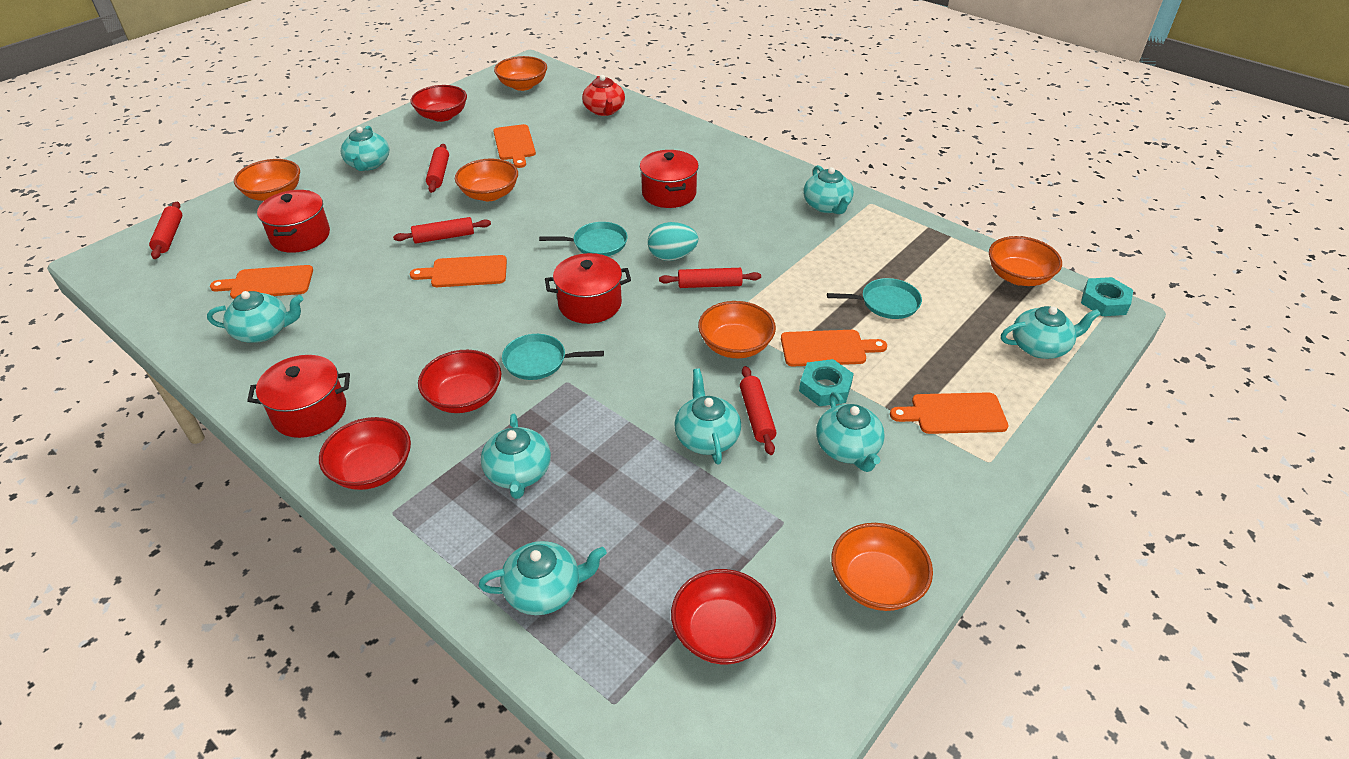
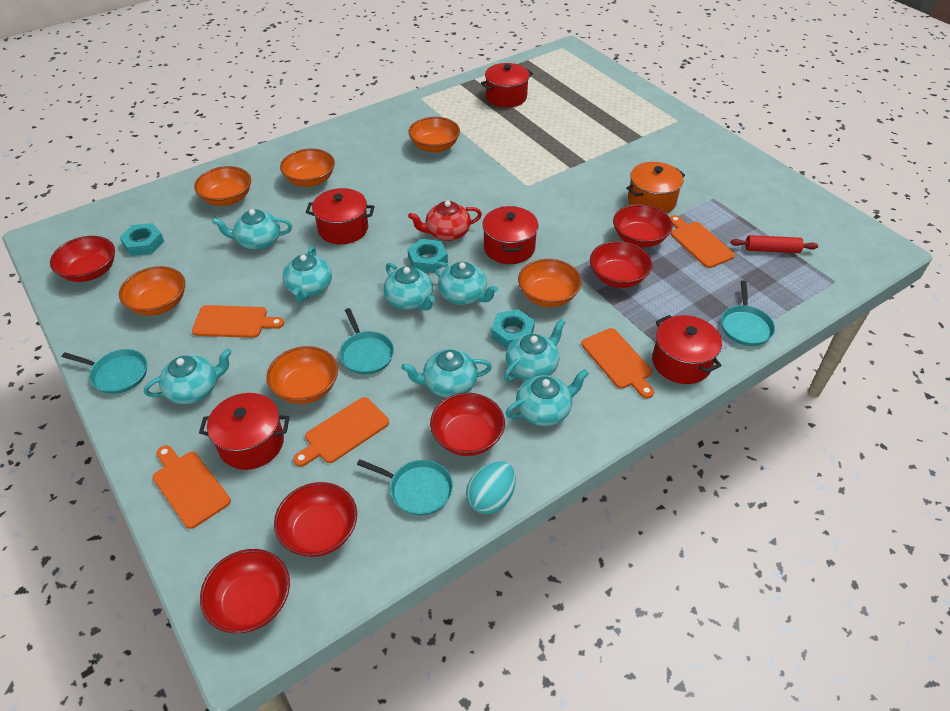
orange pot: 0 -> 1
red bowl: 4 -> 6
red pot: 4 -> 5
red rolling pin: 5 -> 1
turquoise nut: 2 -> 3
turquoise pan: 3 -> 4

